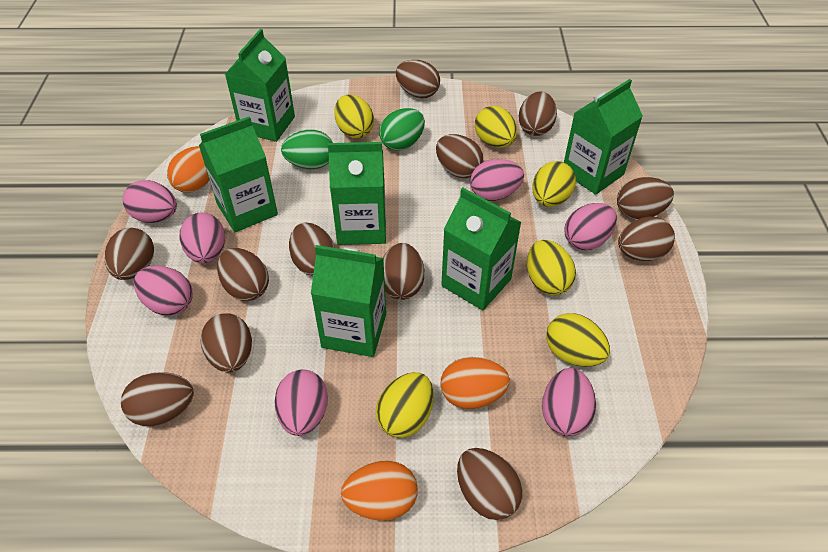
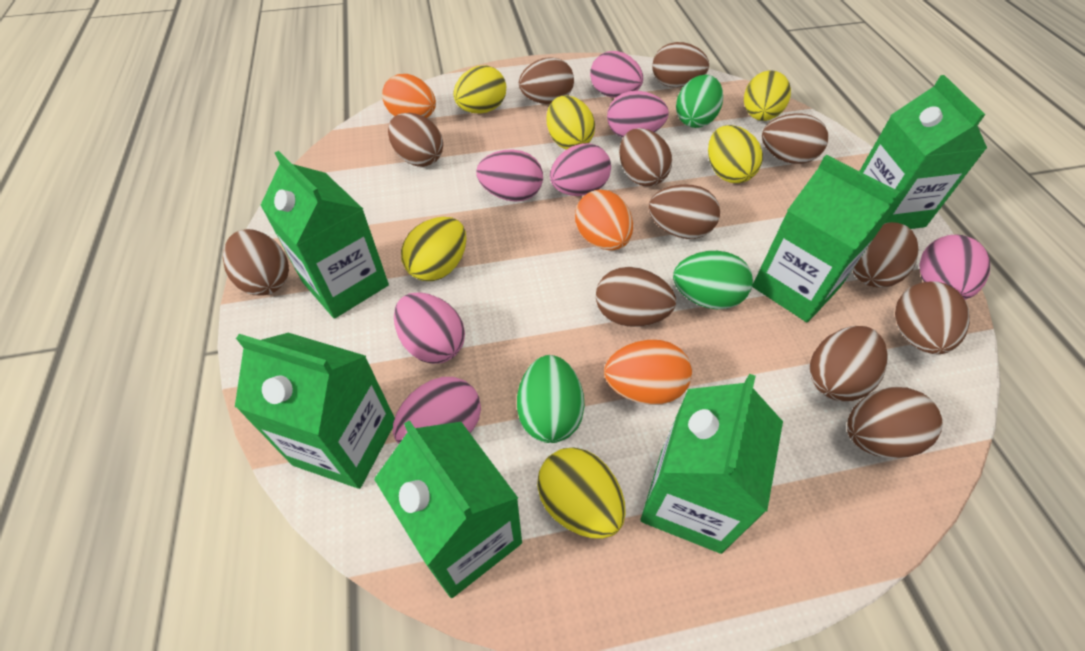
green egg: 2 -> 3

